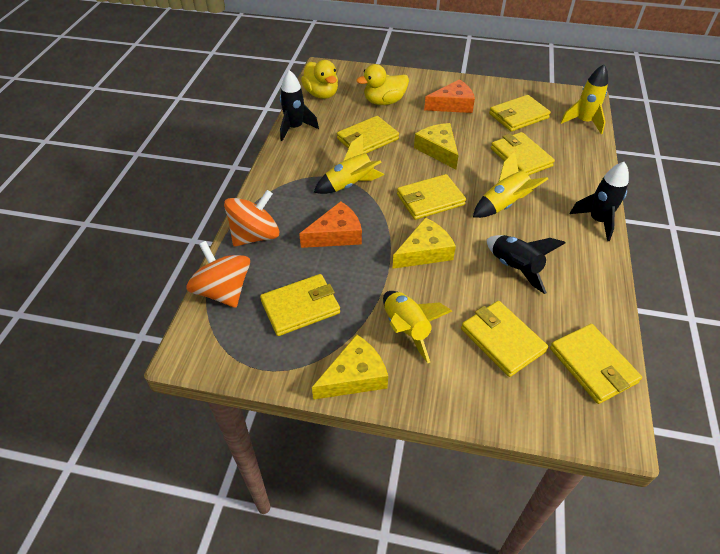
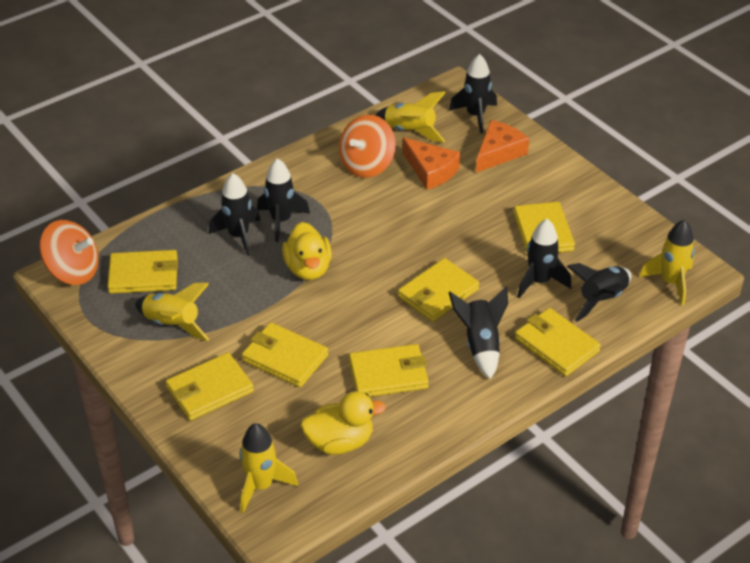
black rocket: 3 -> 6
yellow cheese: 3 -> 0

